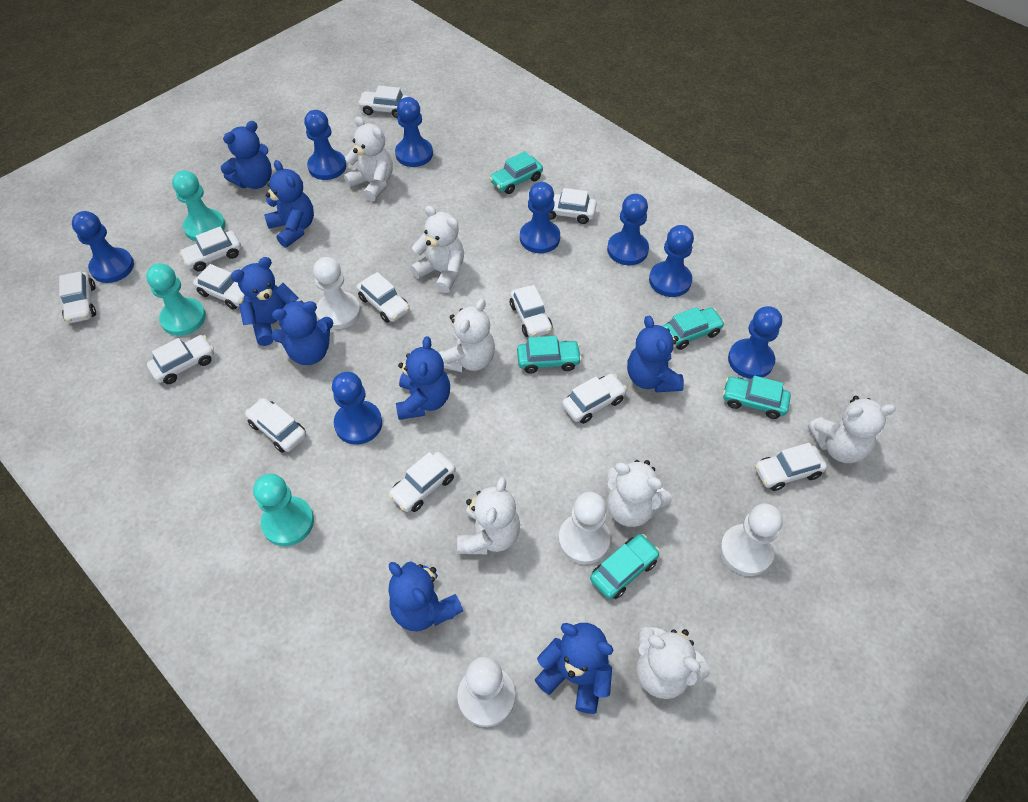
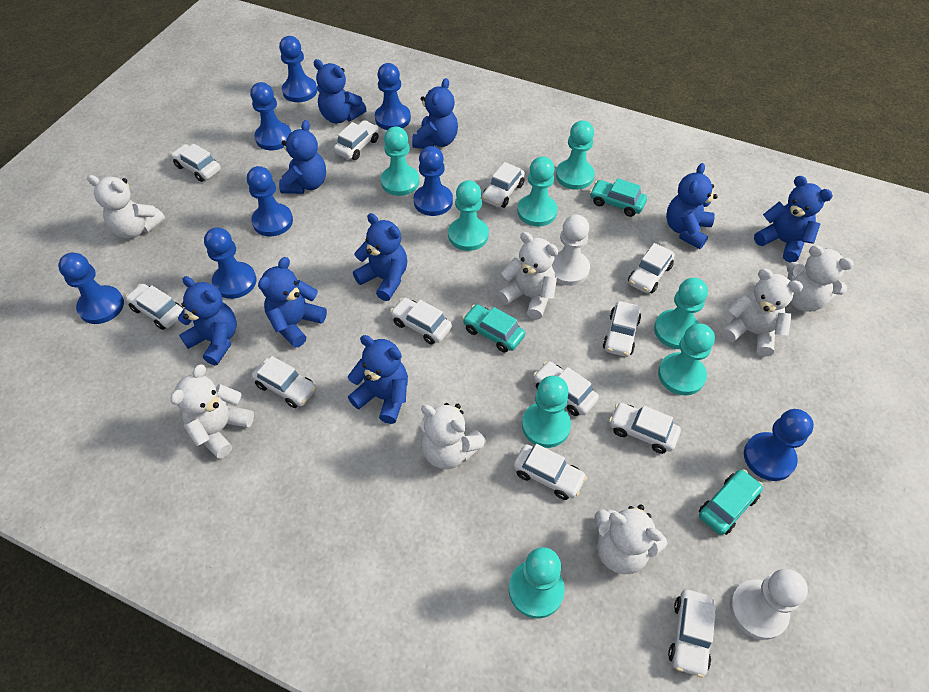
blue teddy bear: 8 -> 9
turquoise car: 5 -> 3
turquoise pawn: 3 -> 8
white pawn: 4 -> 2

